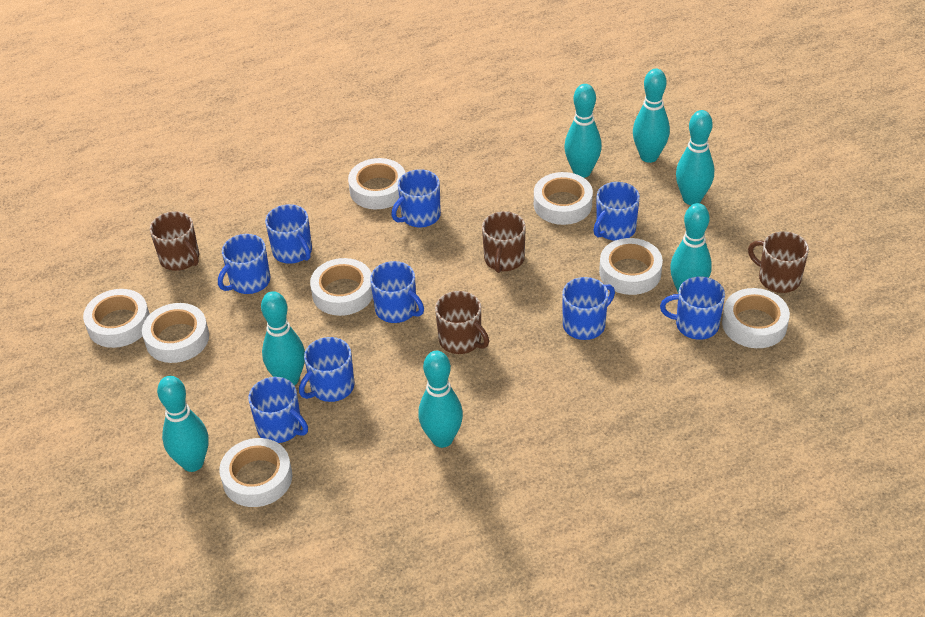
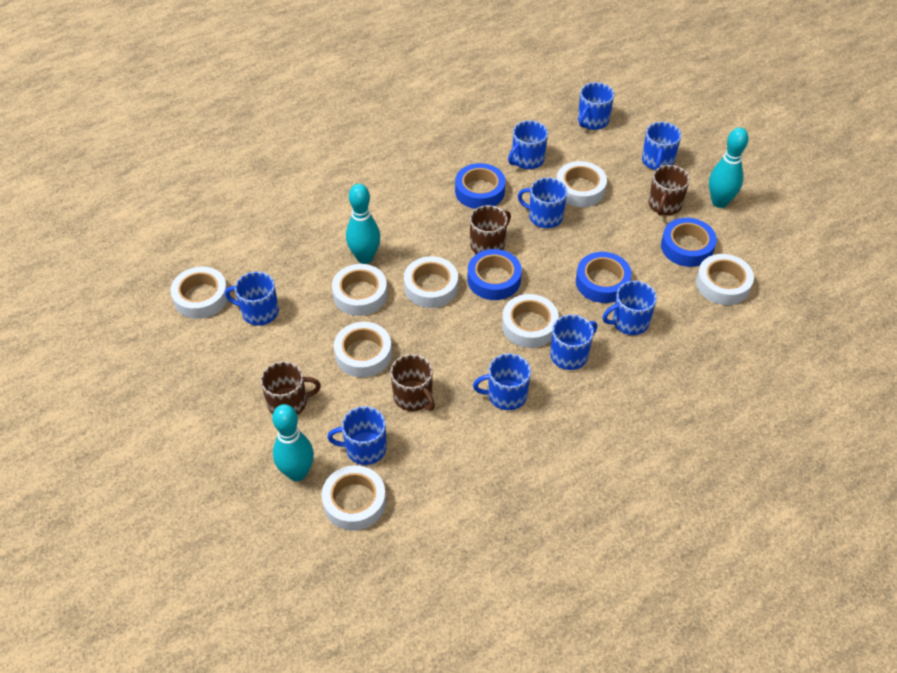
blue tape: 0 -> 4
turquoise bowling pin: 7 -> 3

